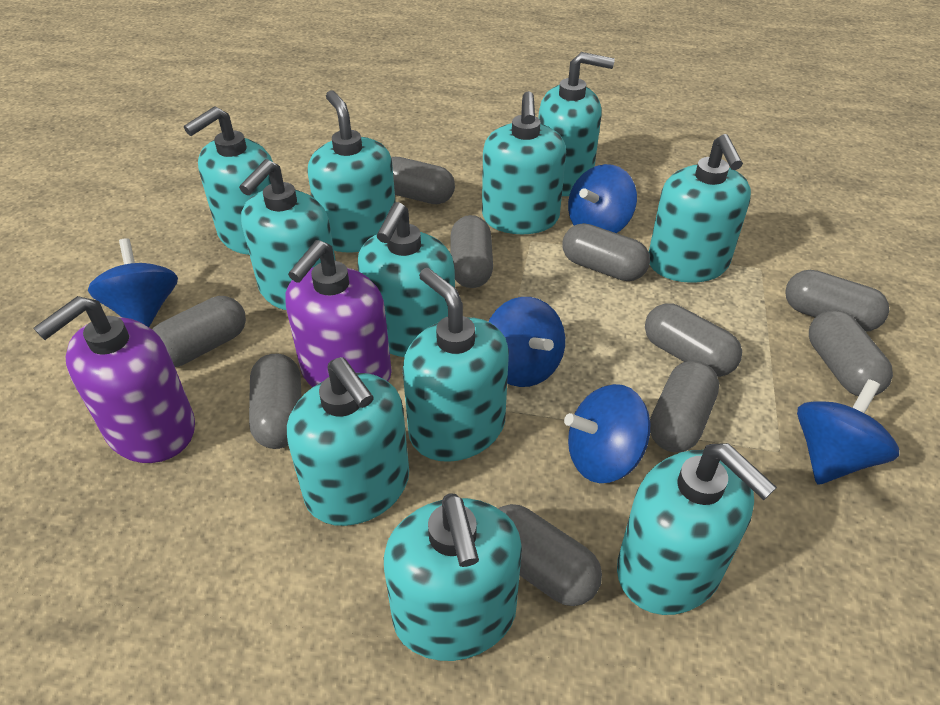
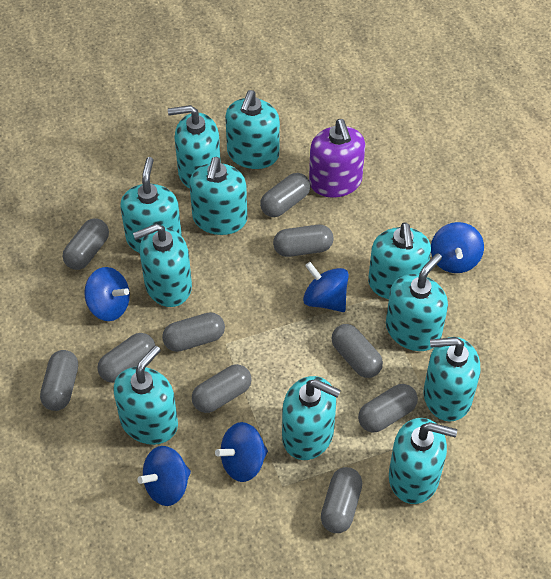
purple soap dispenser: 2 -> 1

